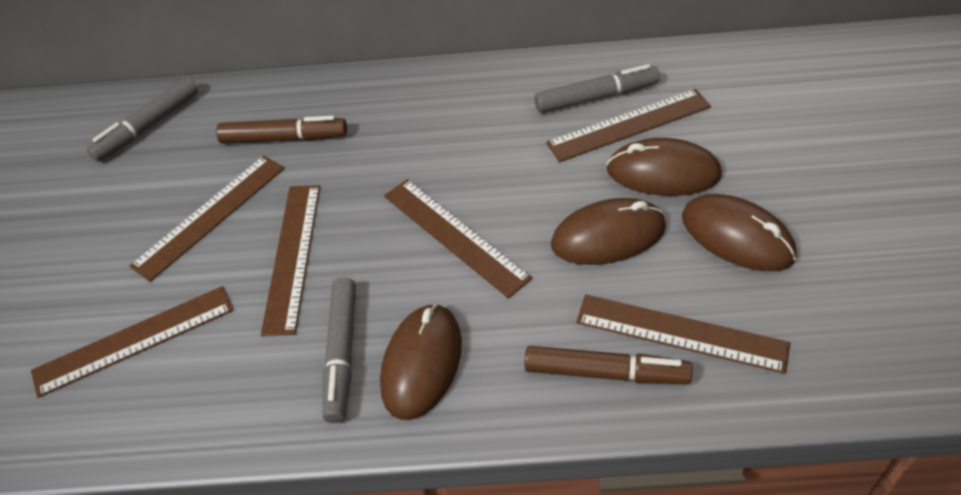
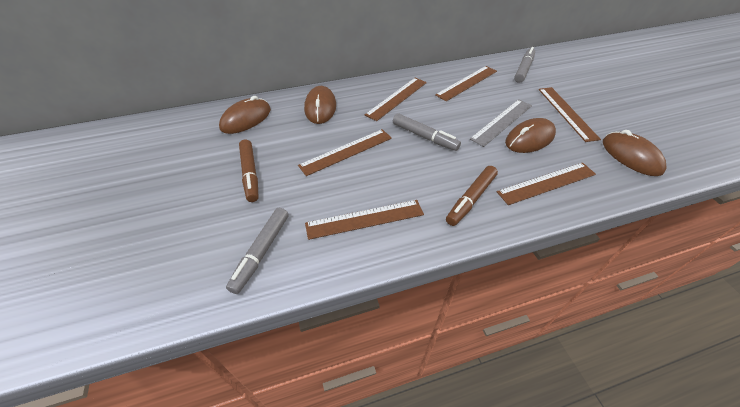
grey ruler: 0 -> 1

